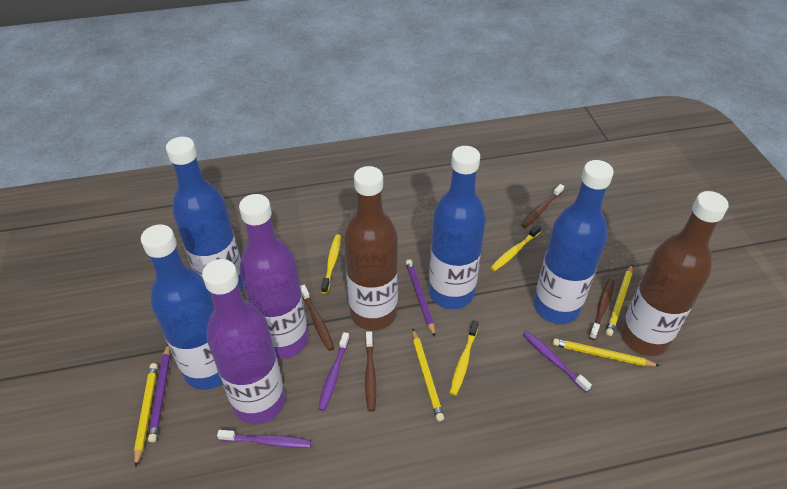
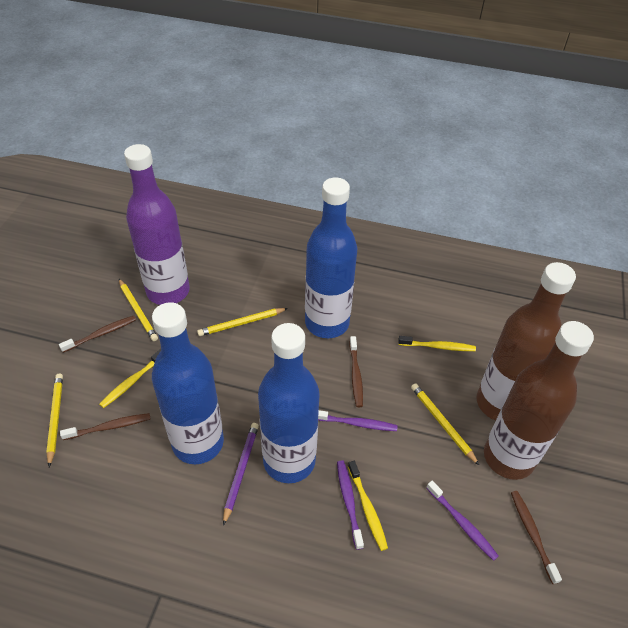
blue bottle: 4 -> 3
purple bottle: 2 -> 1
purple pencil: 2 -> 1

